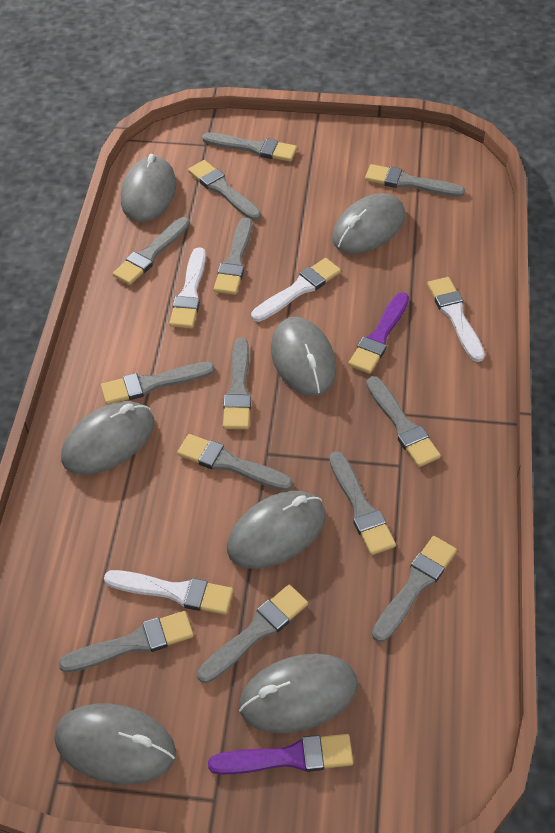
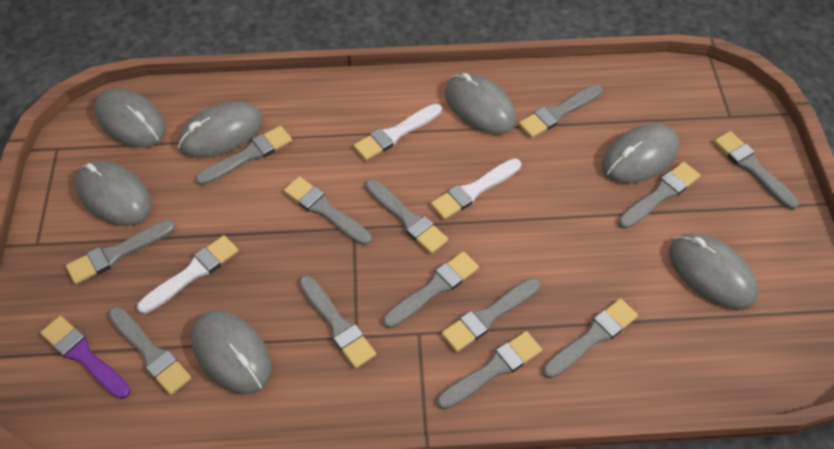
purple brush: 2 -> 1
white brush: 4 -> 3

